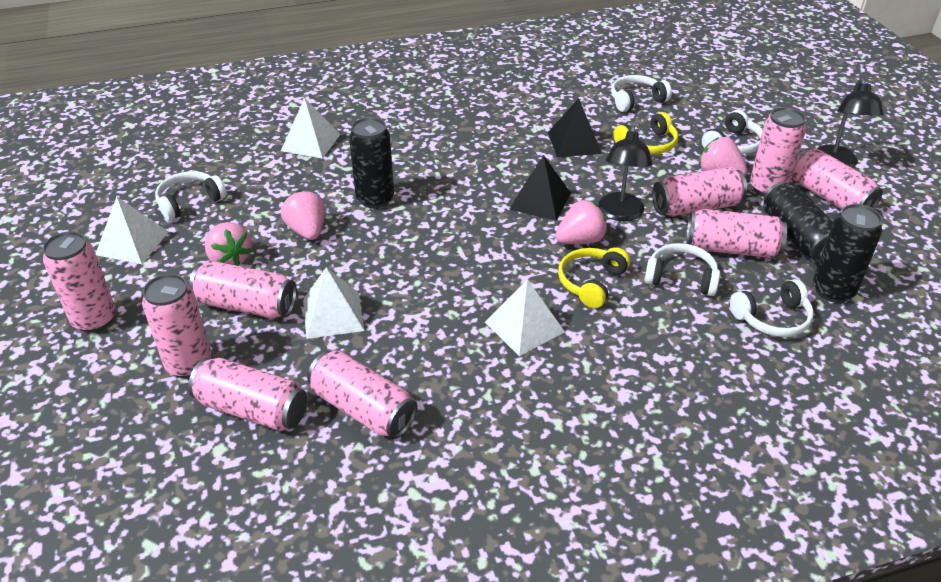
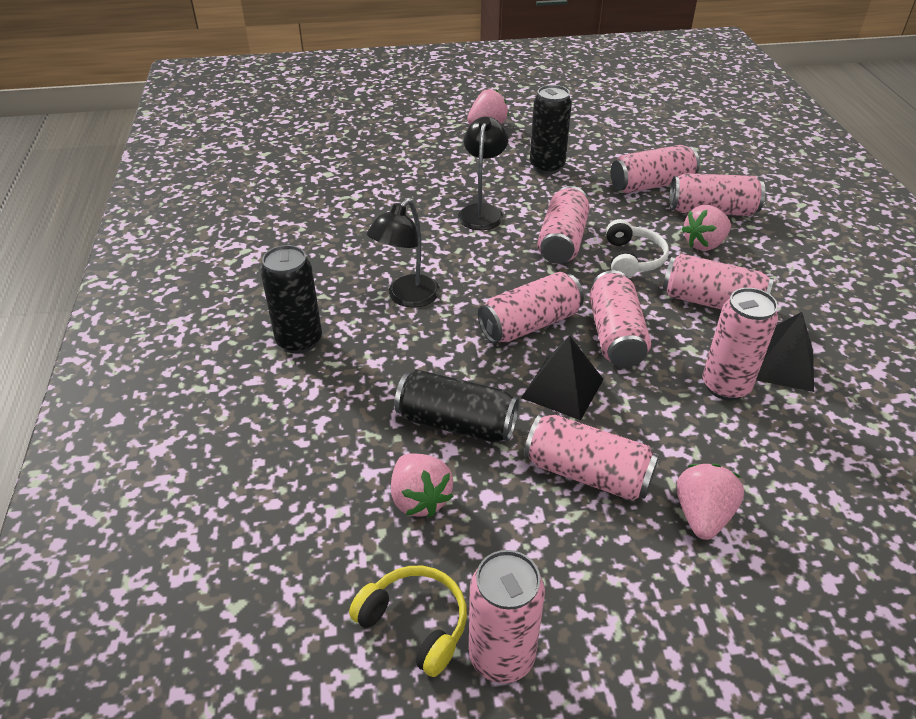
white headphones: 5 -> 1
white pyramid: 4 -> 0
yellow headphones: 2 -> 1

